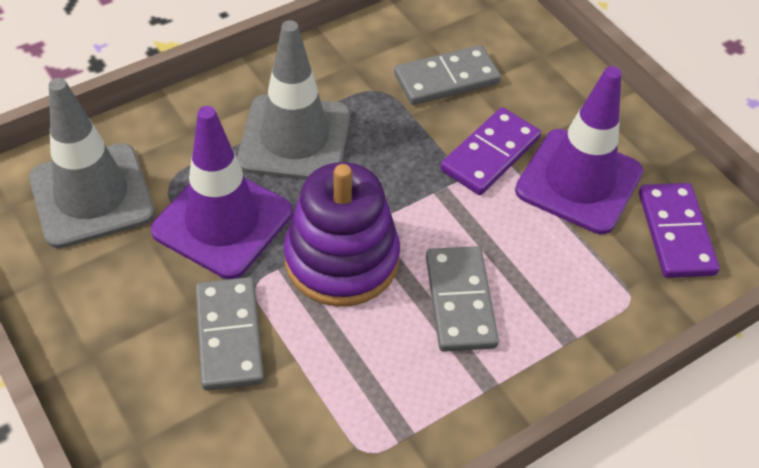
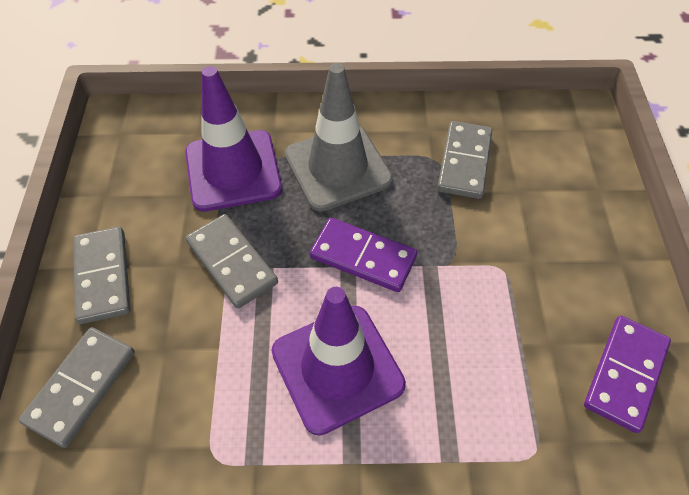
grey domino: 3 -> 4
grey traffic cone: 2 -> 1
purple stacking toy: 1 -> 0

